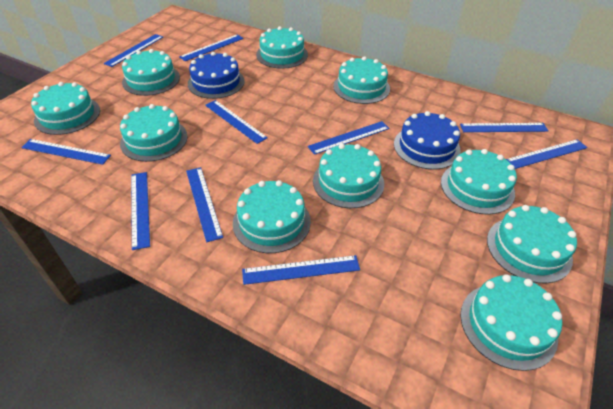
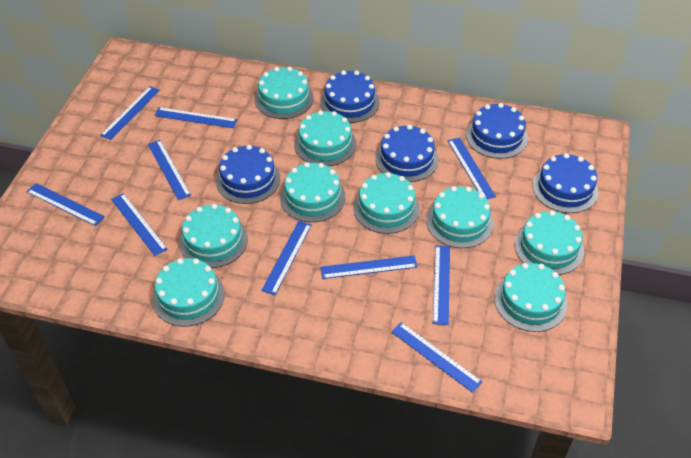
blue cake: 2 -> 5
turquoise cake: 10 -> 9

